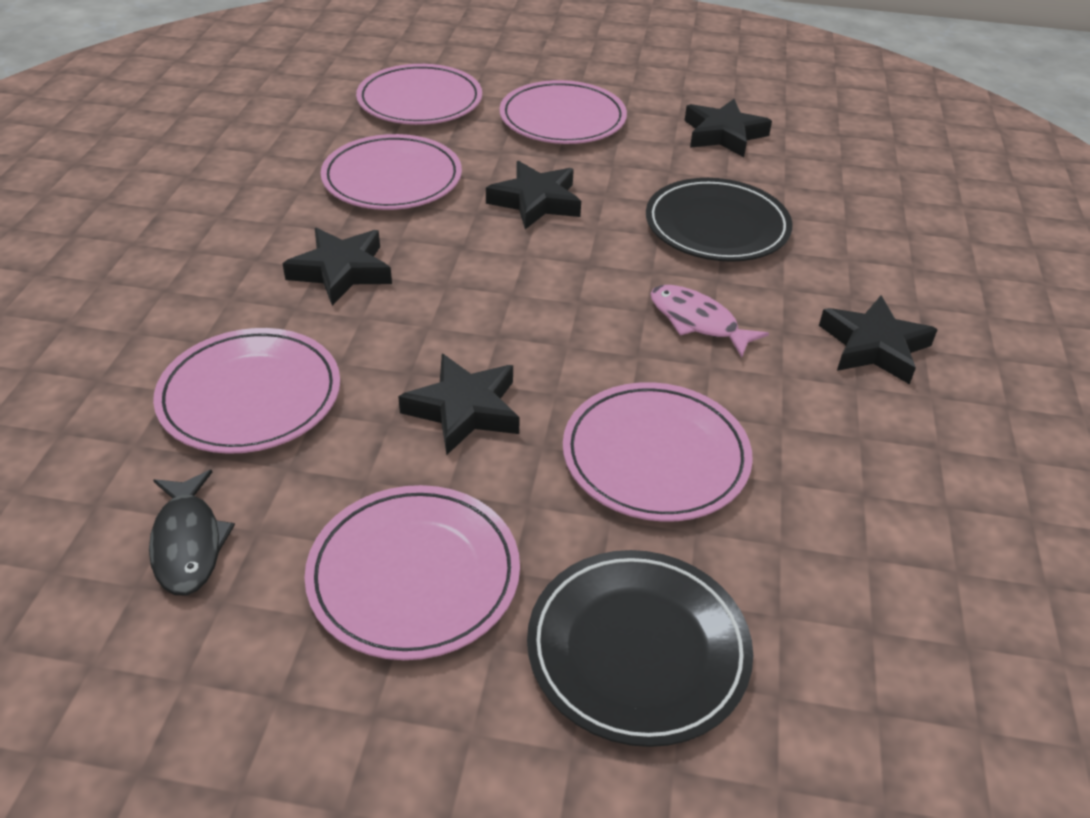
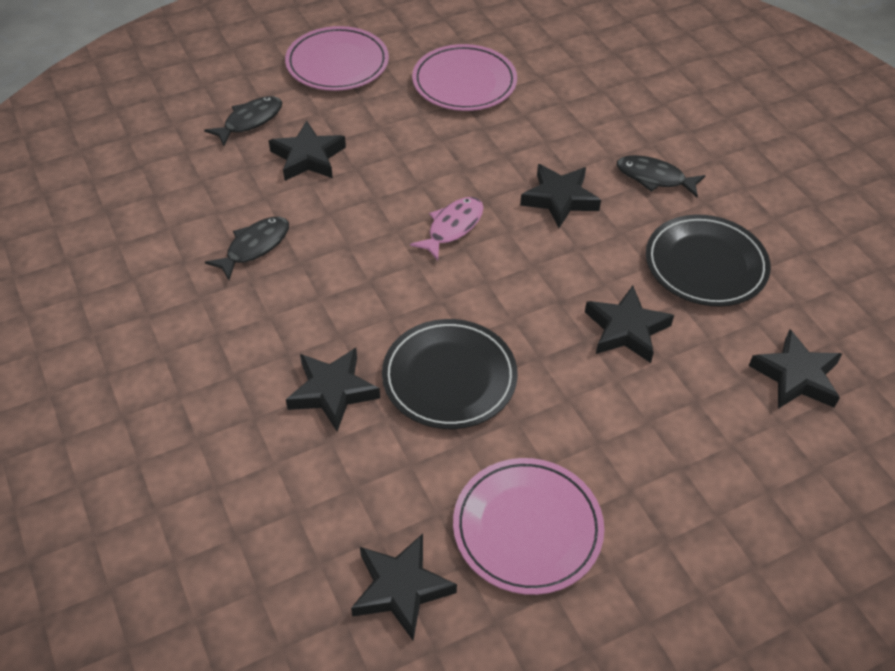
black fish: 1 -> 3
black star: 5 -> 6
pink plate: 6 -> 3

